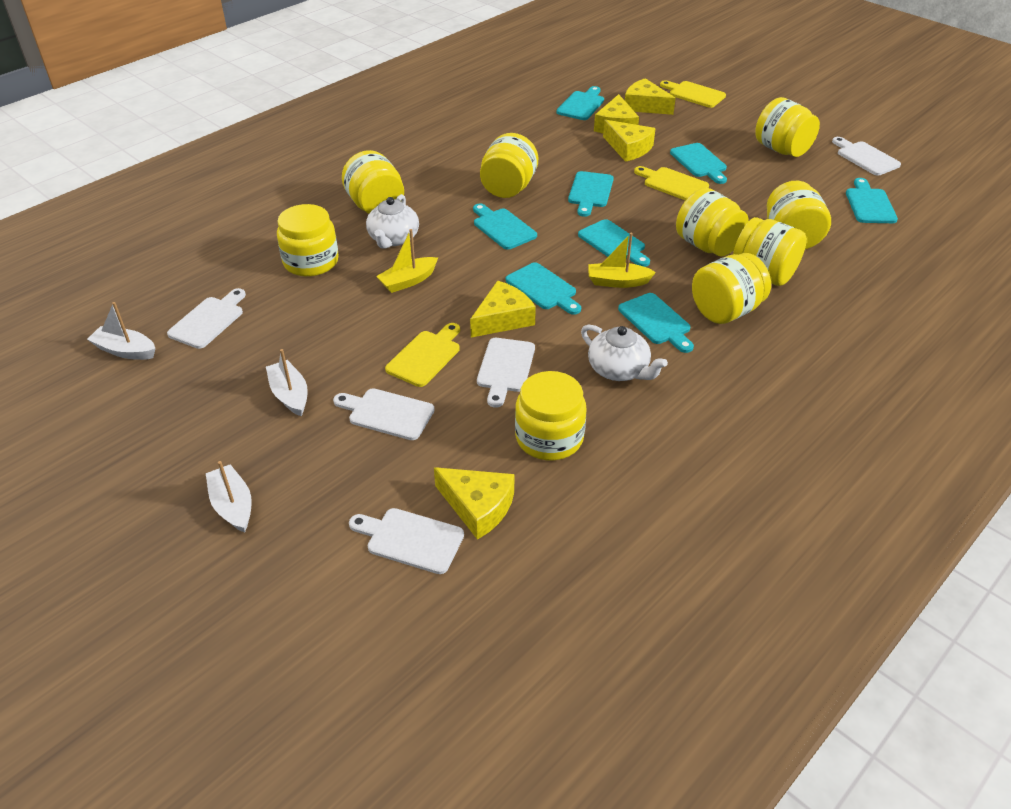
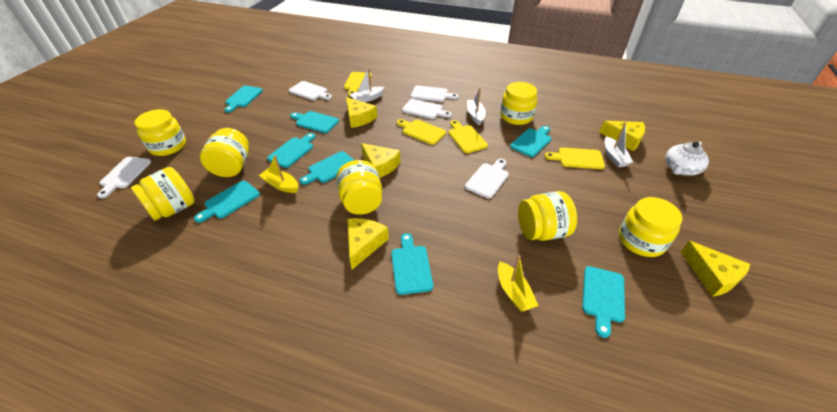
white teapot: 2 -> 1
yellow cutting board: 3 -> 4
yellow jar: 9 -> 7

